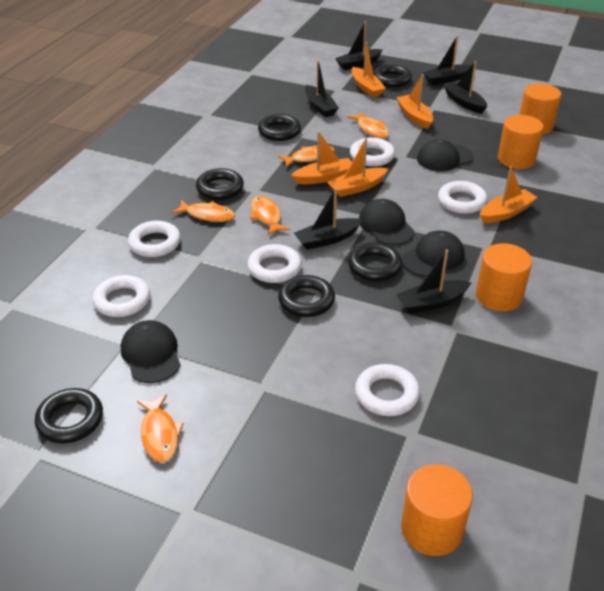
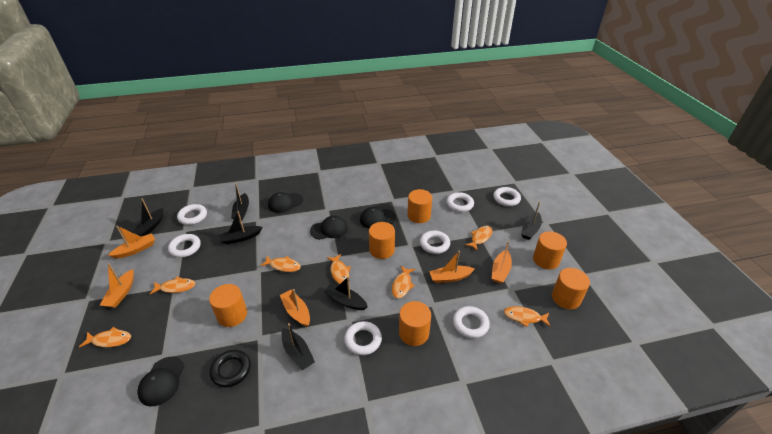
black ring: 6 -> 1
orange cylinder: 4 -> 6
orange fish: 5 -> 7
white ring: 6 -> 7

